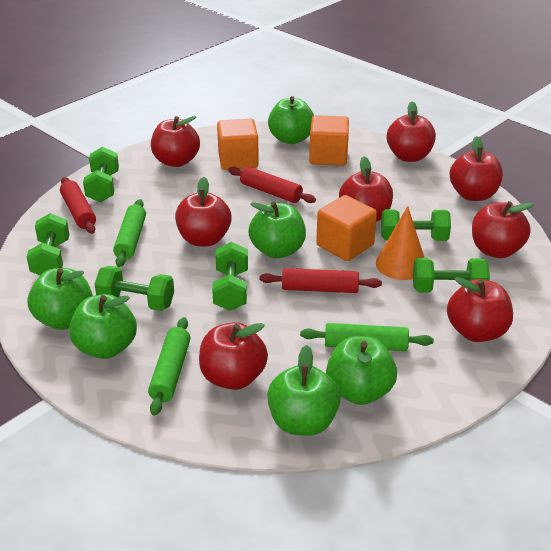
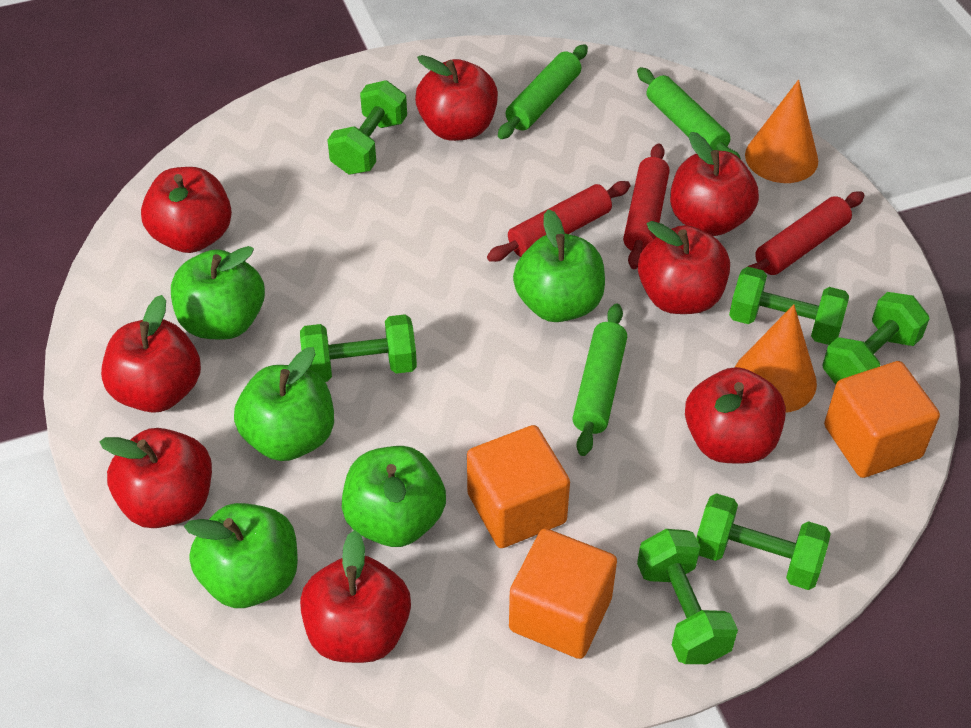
green apple: 6 -> 5
orange cone: 1 -> 2

